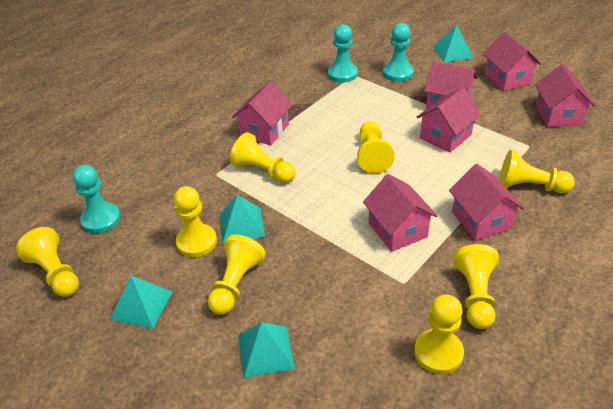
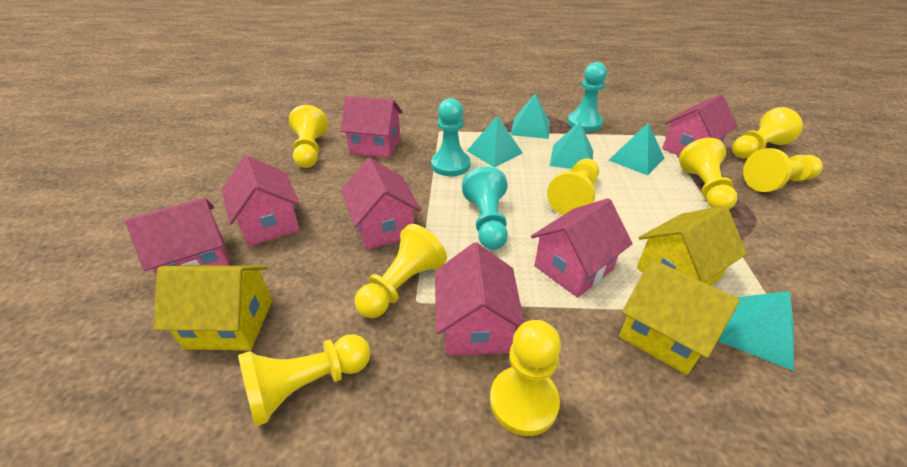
turquoise pyramid: 4 -> 5
yellow house: 0 -> 3

